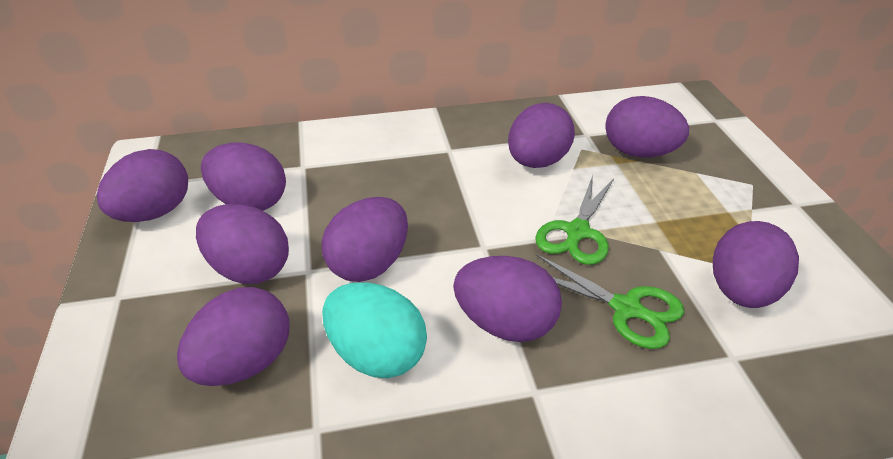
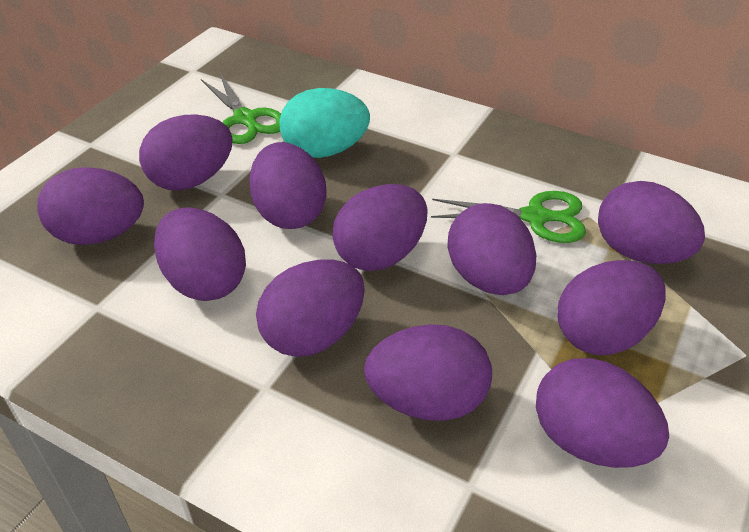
purple egg: 9 -> 11

